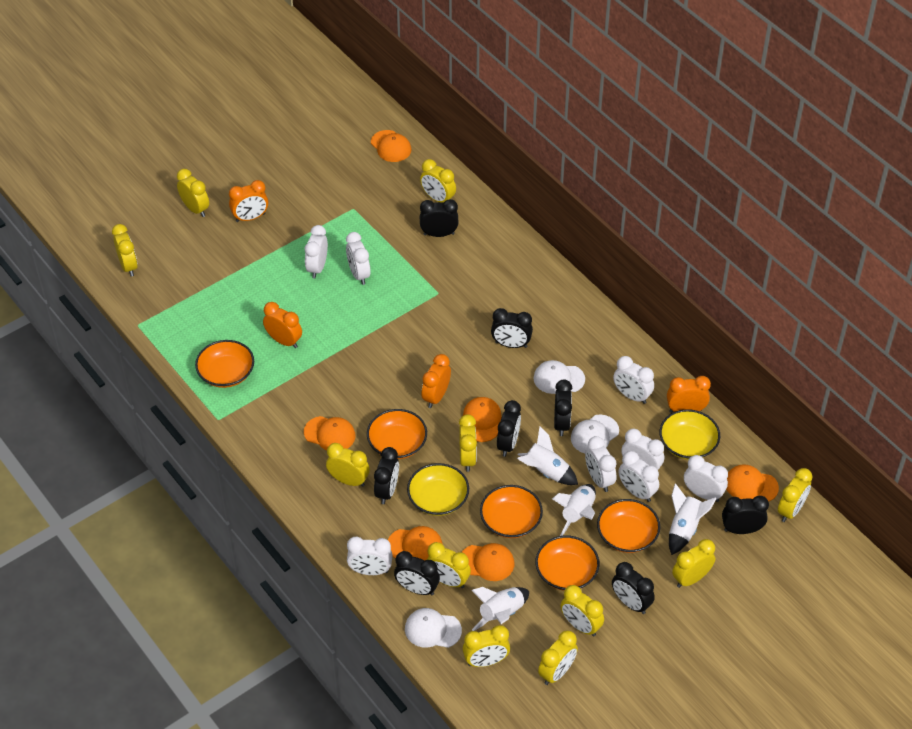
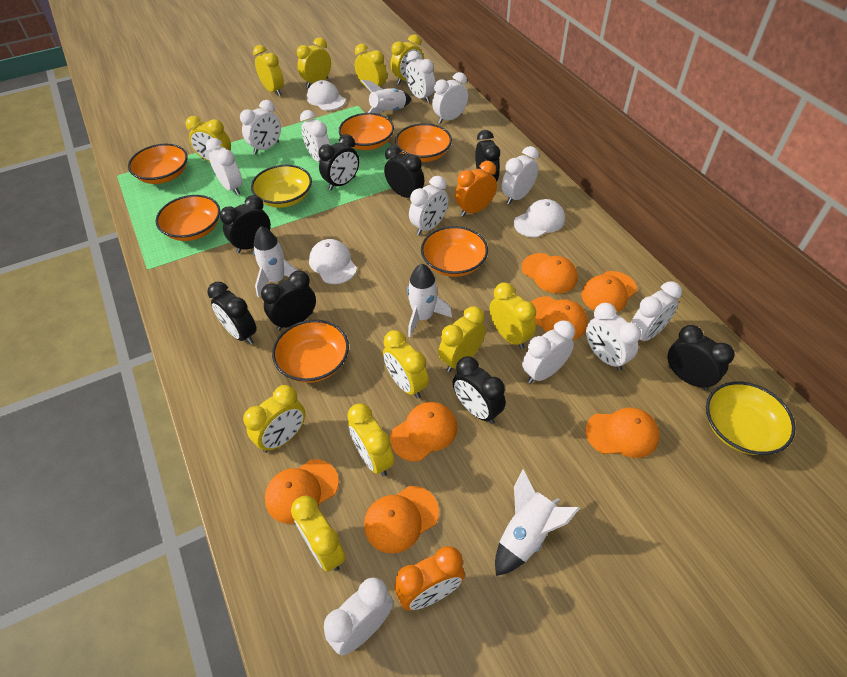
orange bowl: 5 -> 6
orange cap: 6 -> 7
orange clock: 4 -> 2
white clock: 8 -> 11

